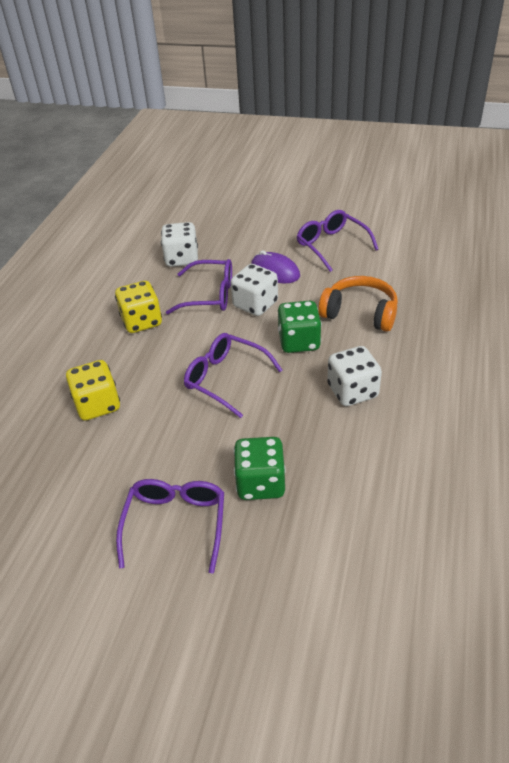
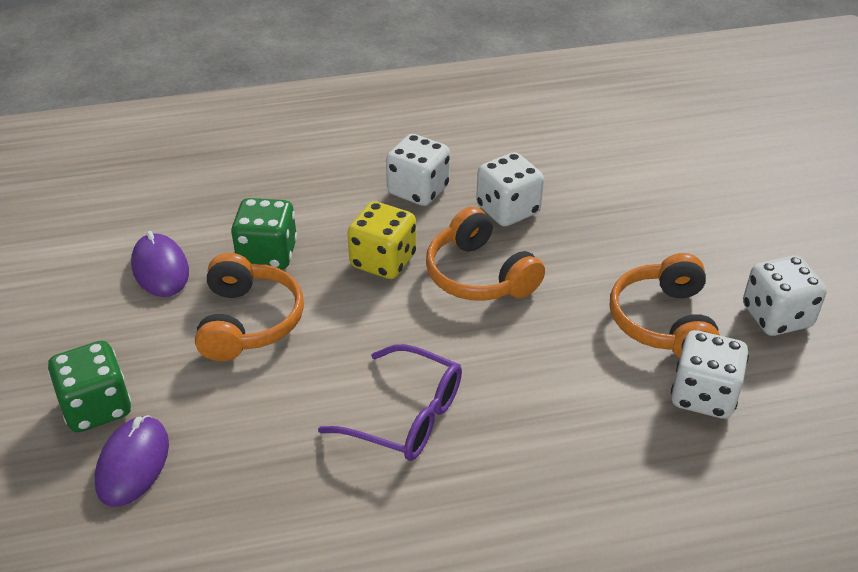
orange headphones: 1 -> 3
purple glasses: 4 -> 1
purple mouse: 1 -> 2
white dice: 3 -> 4
yellow dice: 2 -> 1

